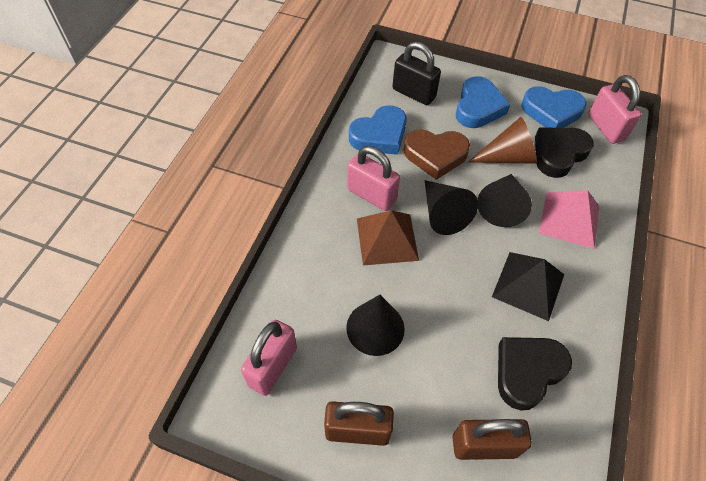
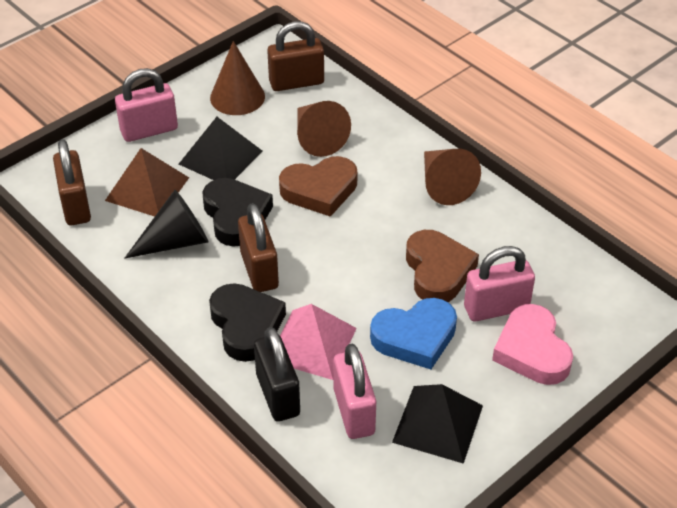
black cone: 3 -> 1
black pyramid: 1 -> 2
blue heart: 3 -> 1
brown cone: 1 -> 3
brown heart: 1 -> 2
brown padlock: 2 -> 3
pink heart: 0 -> 1

